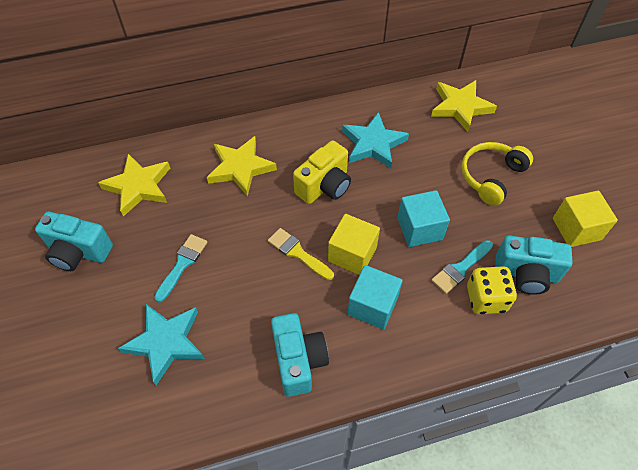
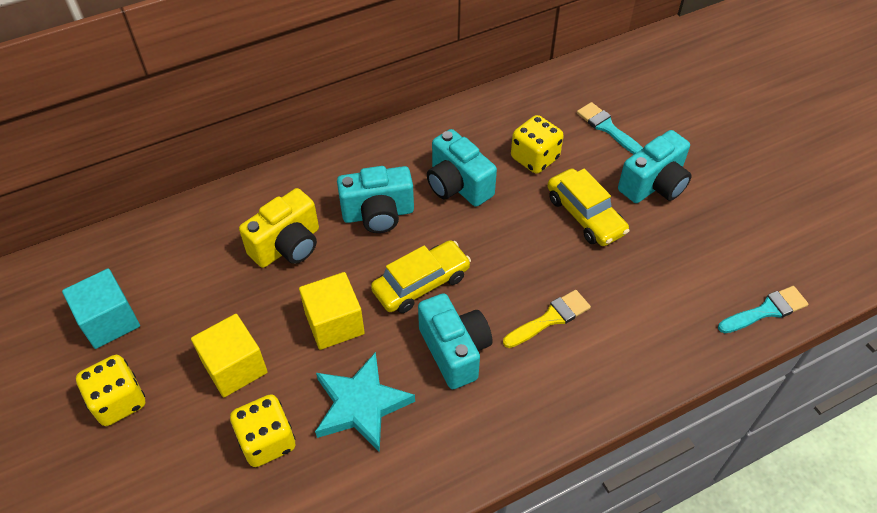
turquoise camera: 3 -> 4
turquoise cube: 2 -> 1
turquoise star: 2 -> 1
yellow car: 0 -> 2
yellow dice: 1 -> 3
yellow headphones: 1 -> 0
yellow star: 3 -> 0

